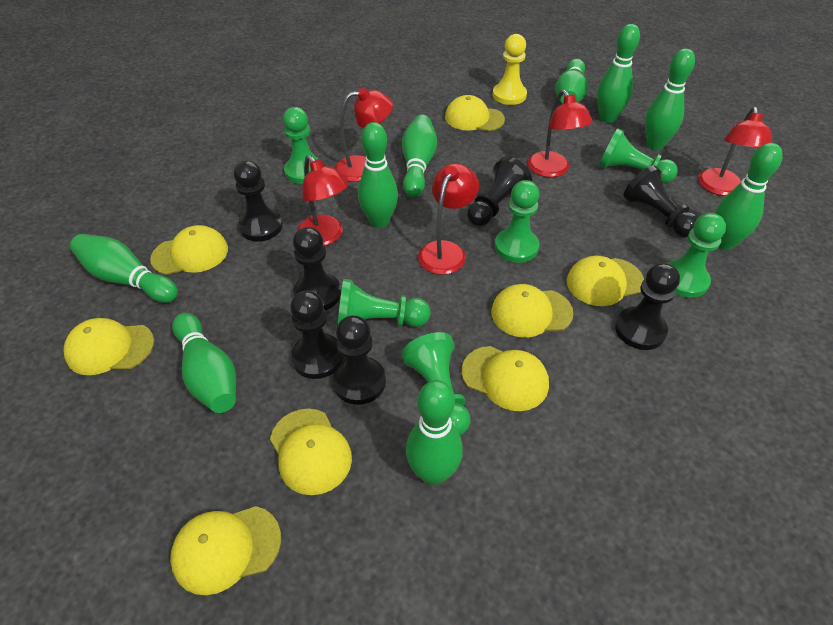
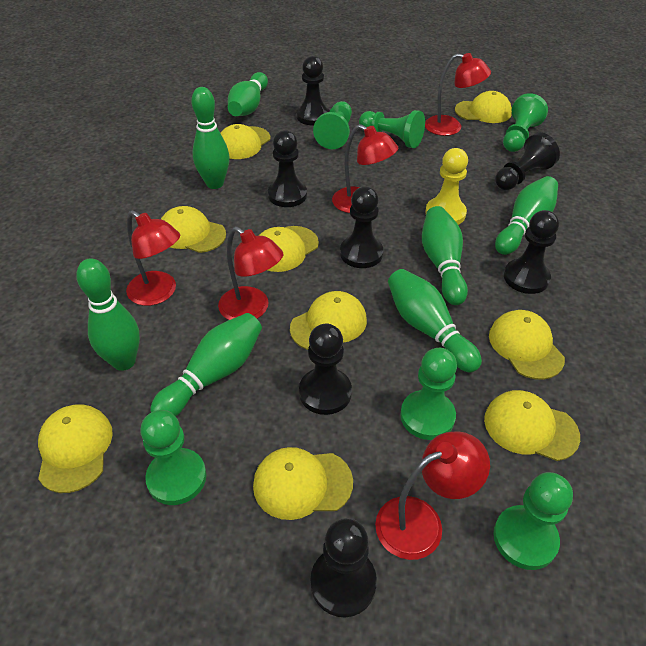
green bowling pin: 9 -> 7
yellow cap: 8 -> 9

